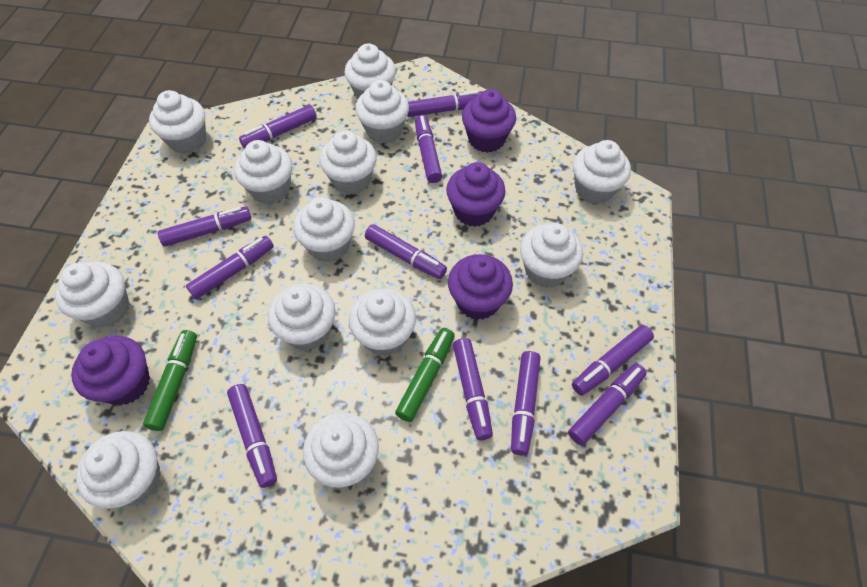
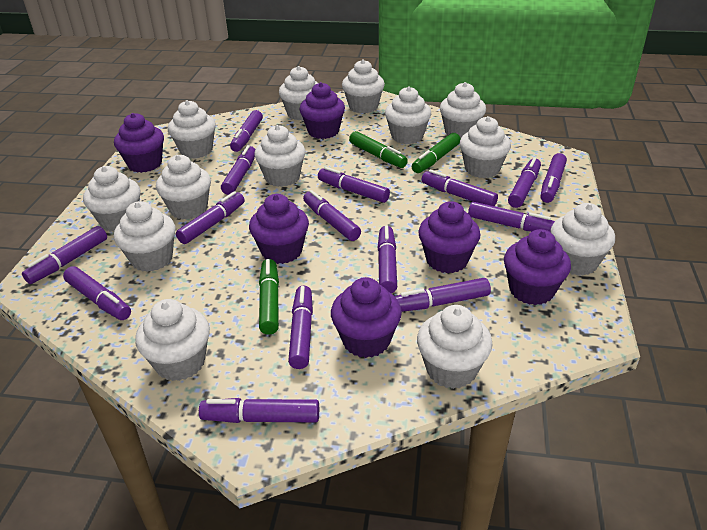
green marker: 2 -> 3
purple cupcake: 4 -> 6
purple marker: 11 -> 15

